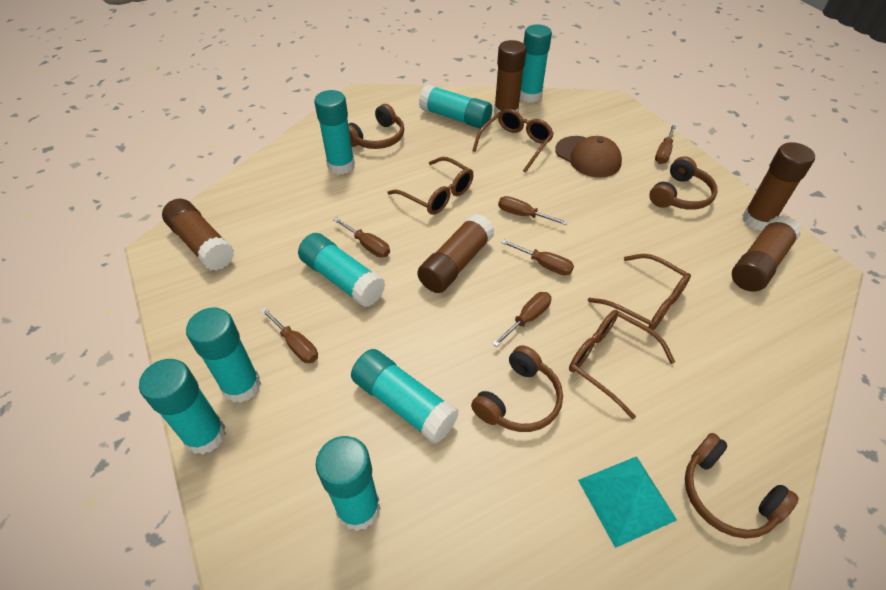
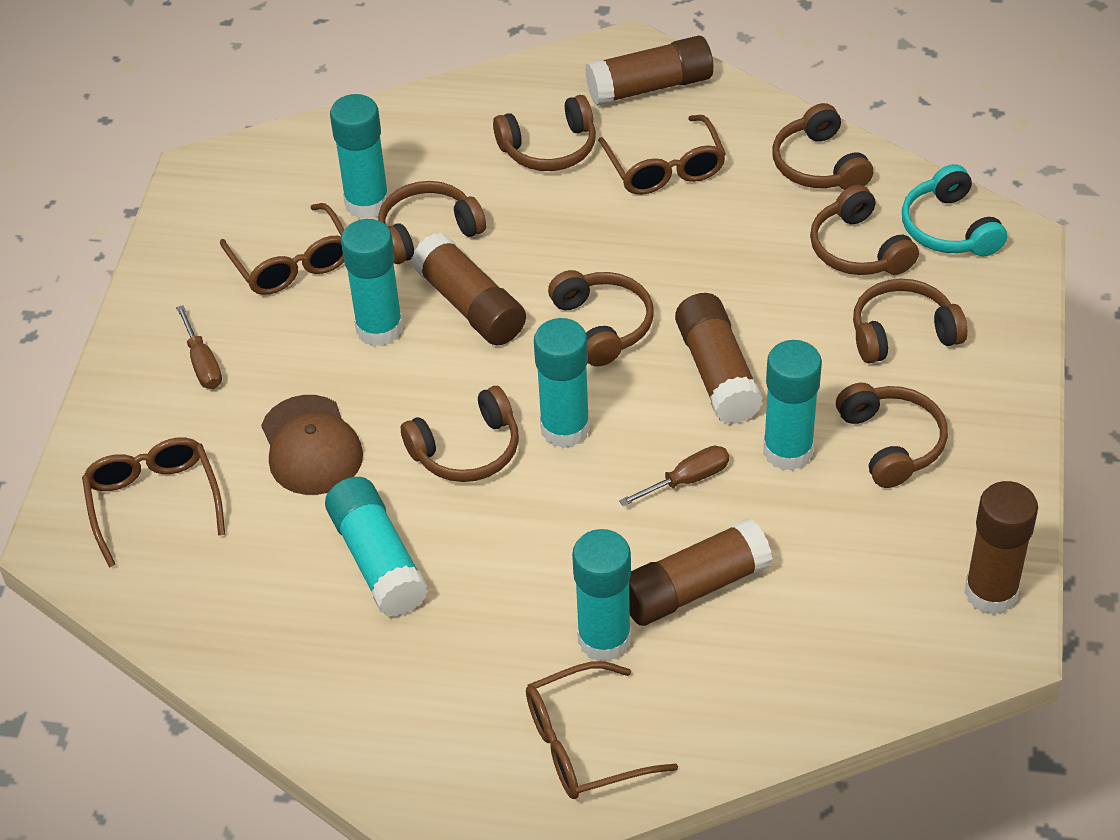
brown headphones: 4 -> 8
brown screwdriver: 6 -> 2
turquoise glue stick: 8 -> 6
turquoise headphones: 0 -> 1
turquoise pyramid: 1 -> 0

